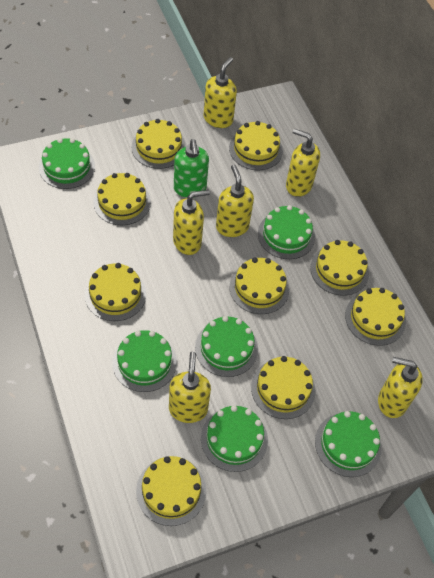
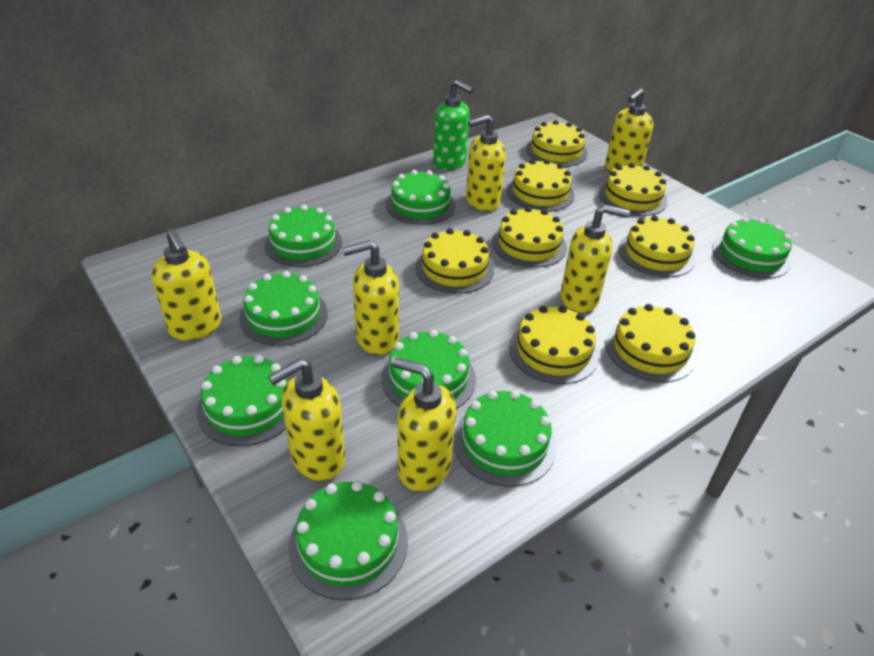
green cake: 6 -> 8
yellow cake: 9 -> 8
yellow soap dispenser: 6 -> 7

